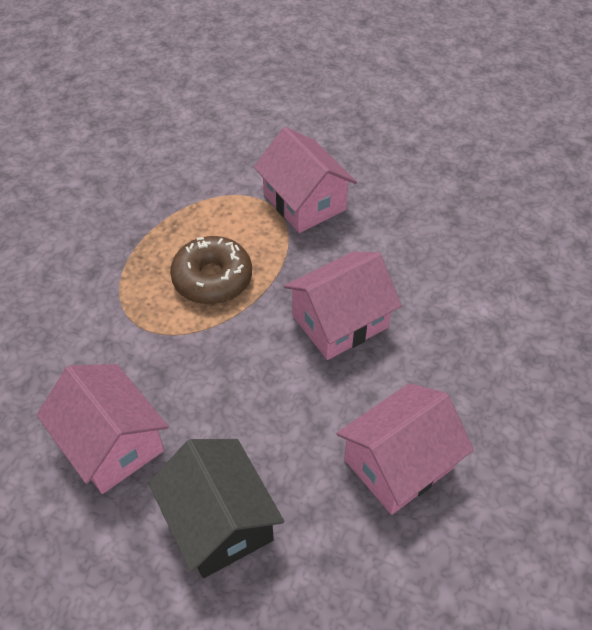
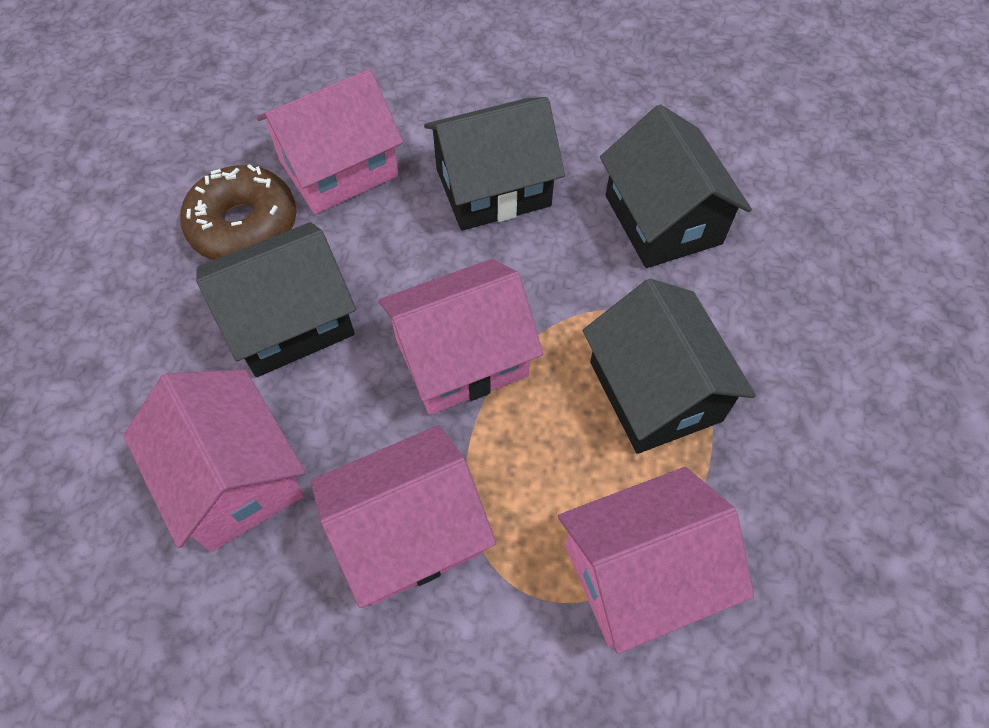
black house: 1 -> 4
pink house: 4 -> 5

